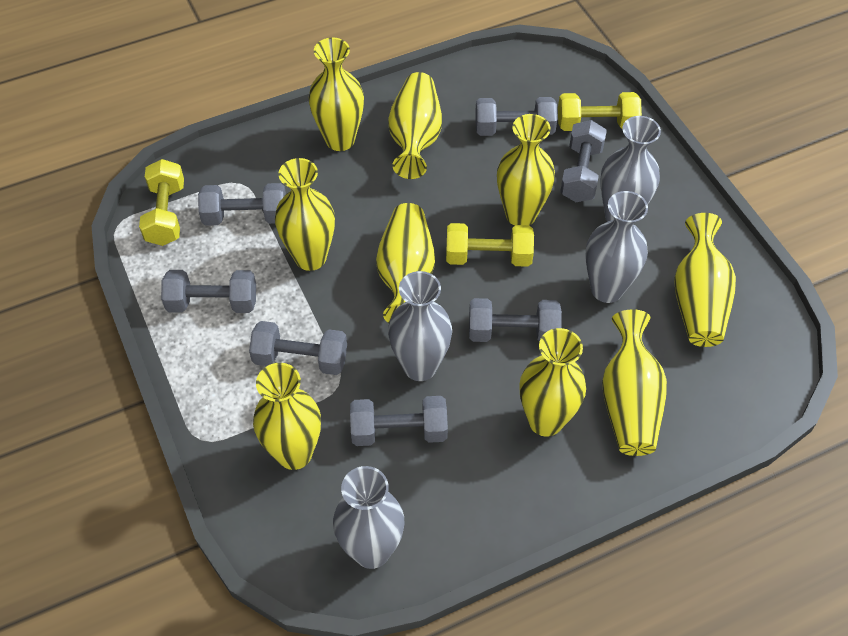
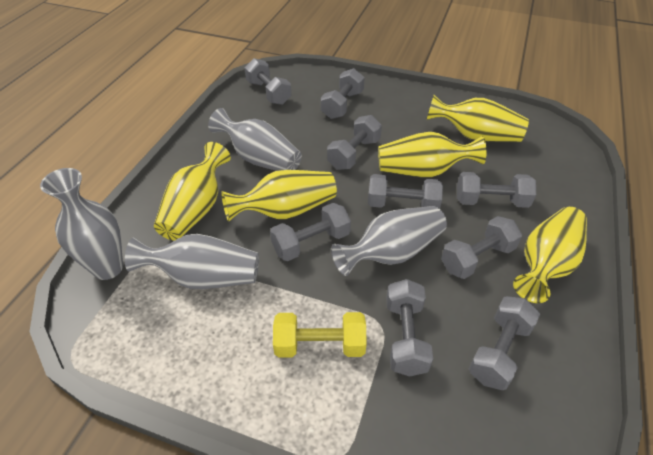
grey dumbbell: 7 -> 9
yellow dumbbell: 3 -> 1
yellow vase: 9 -> 5

